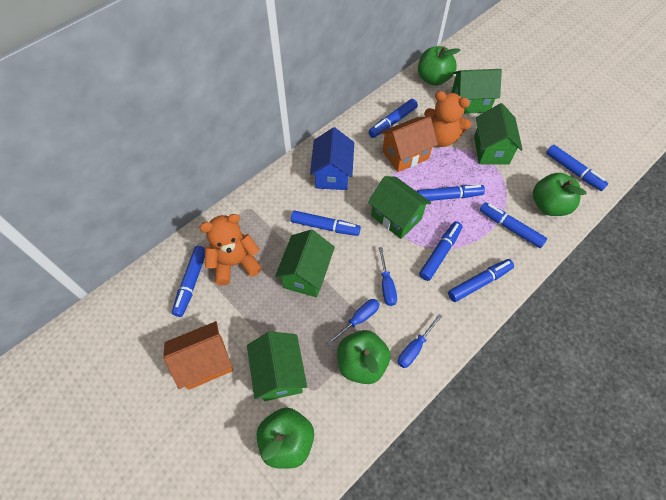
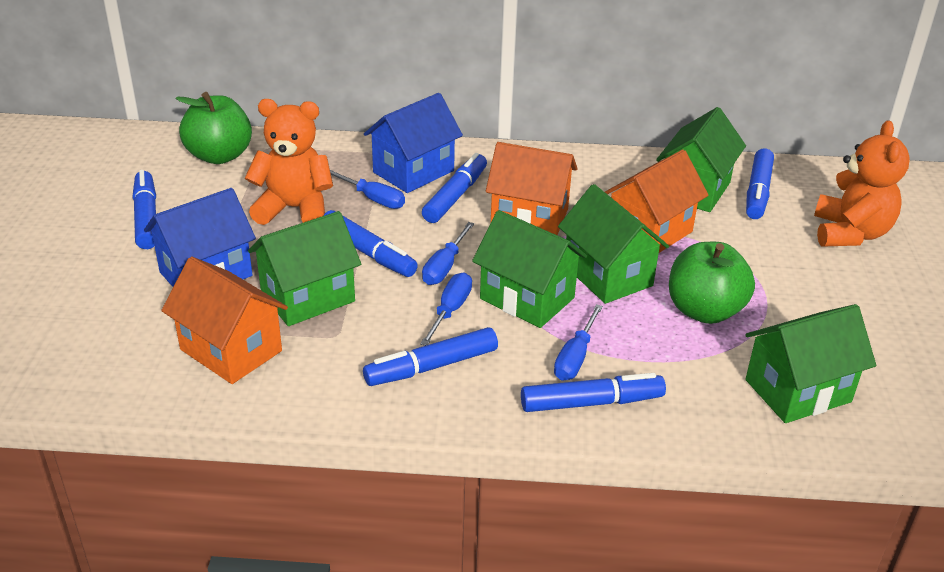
blue house: 1 -> 2
blue marker: 8 -> 6
blue screwdriver: 3 -> 4
green apple: 4 -> 2
orange house: 2 -> 3

